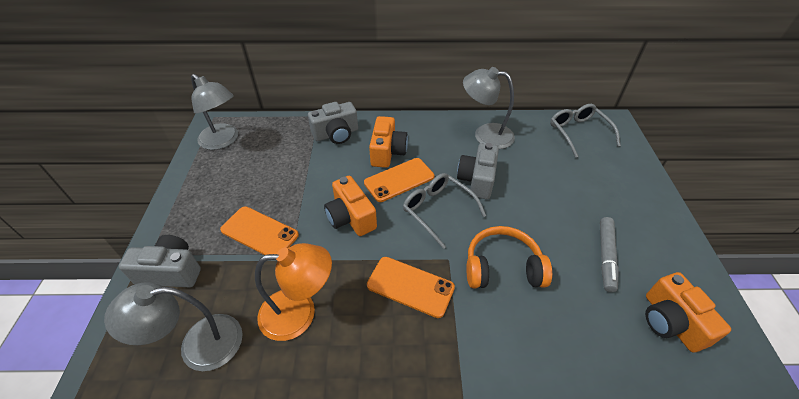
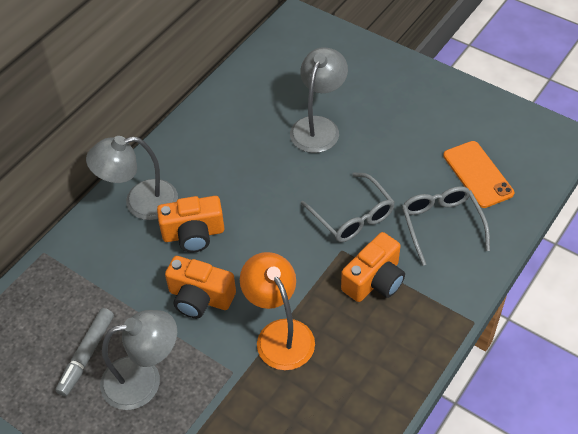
grey camera: 3 -> 0
orange headphones: 1 -> 0
orange phone: 3 -> 1

